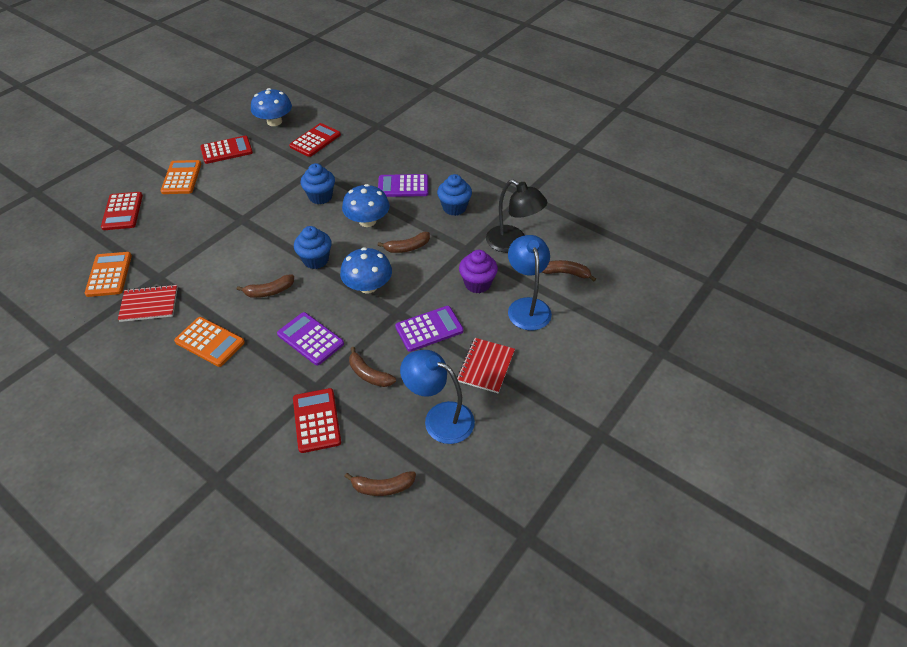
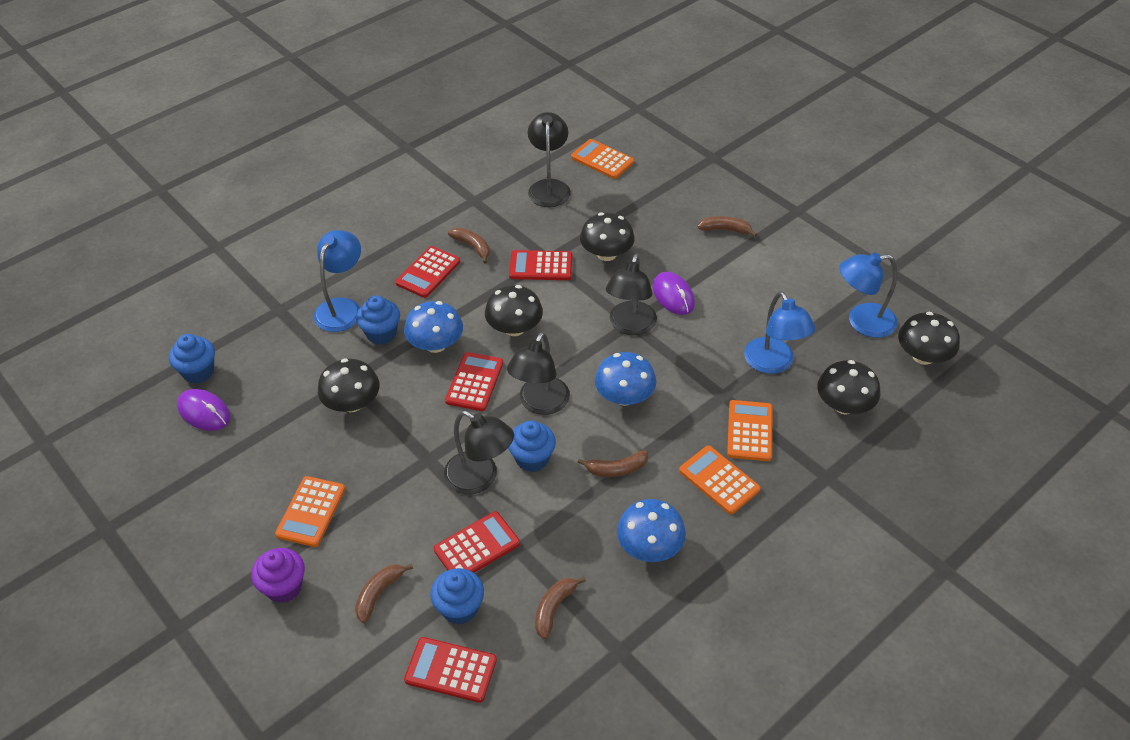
black lamp: 1 -> 4
black mushroom: 0 -> 5
blue cupcake: 3 -> 4
blue lamp: 2 -> 3
orange calculator: 3 -> 4
purple calculator: 3 -> 0
purple mouse: 0 -> 2
red calculator: 4 -> 5
red notebook: 2 -> 0

